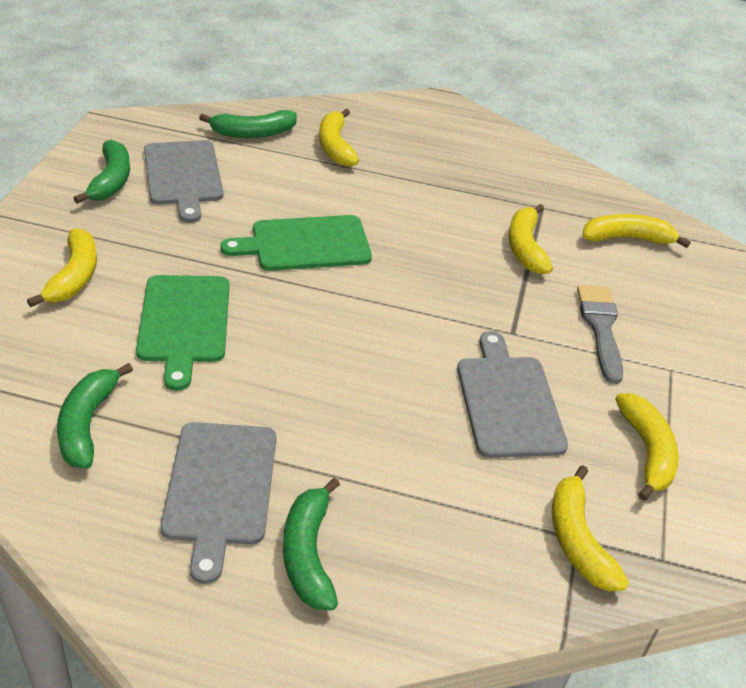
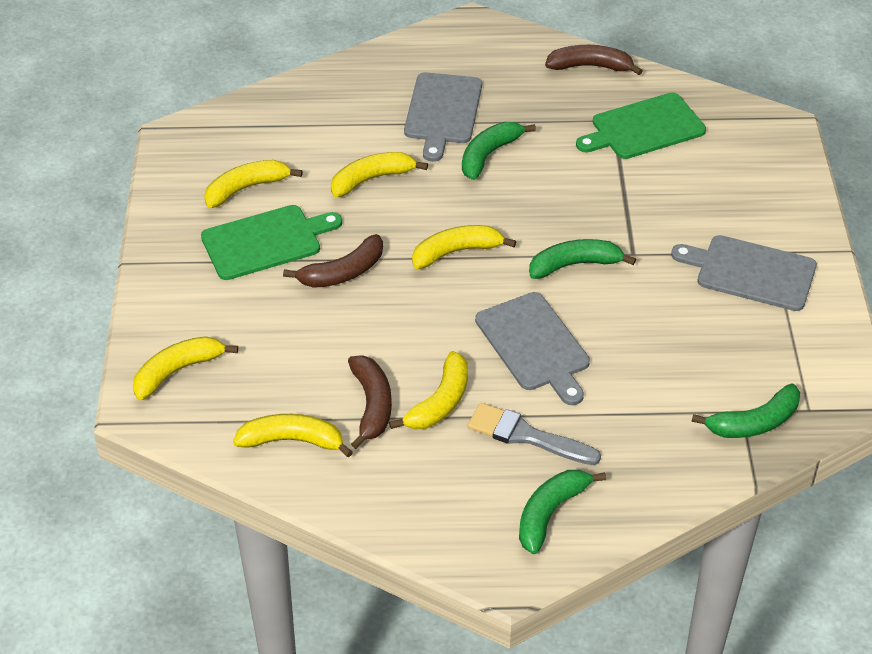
brown banana: 0 -> 3

